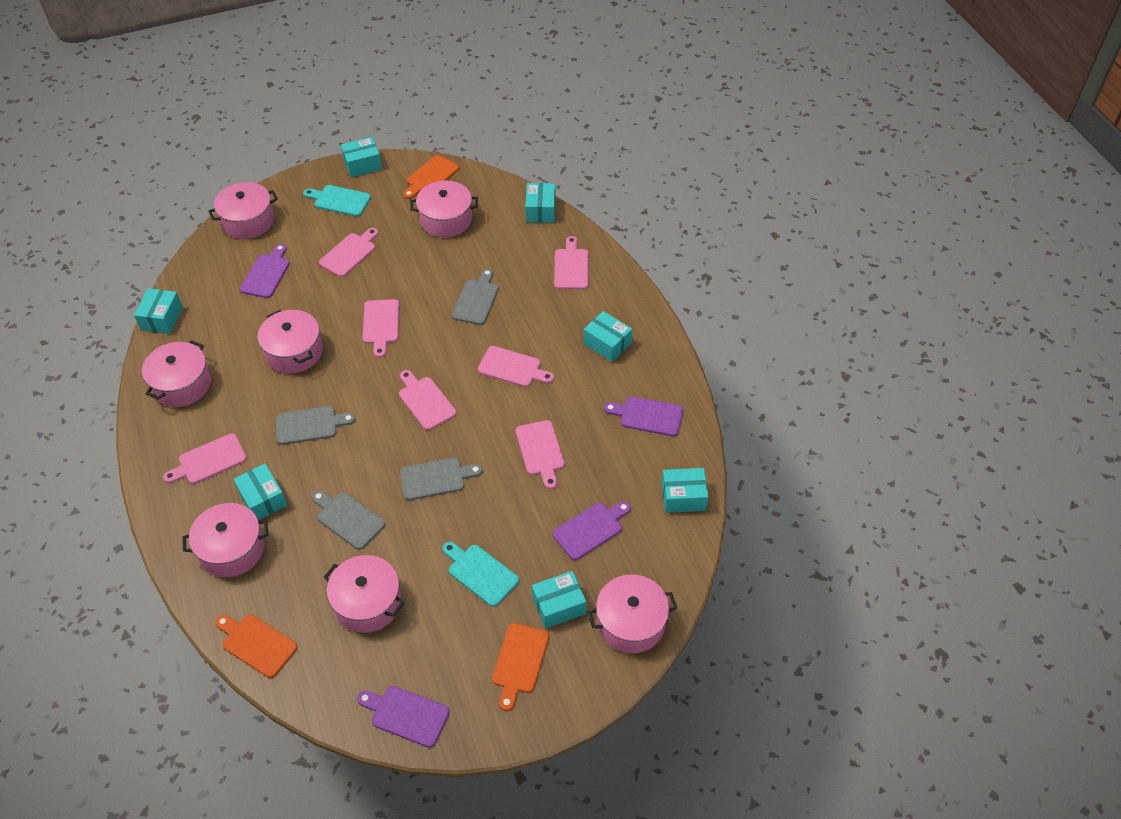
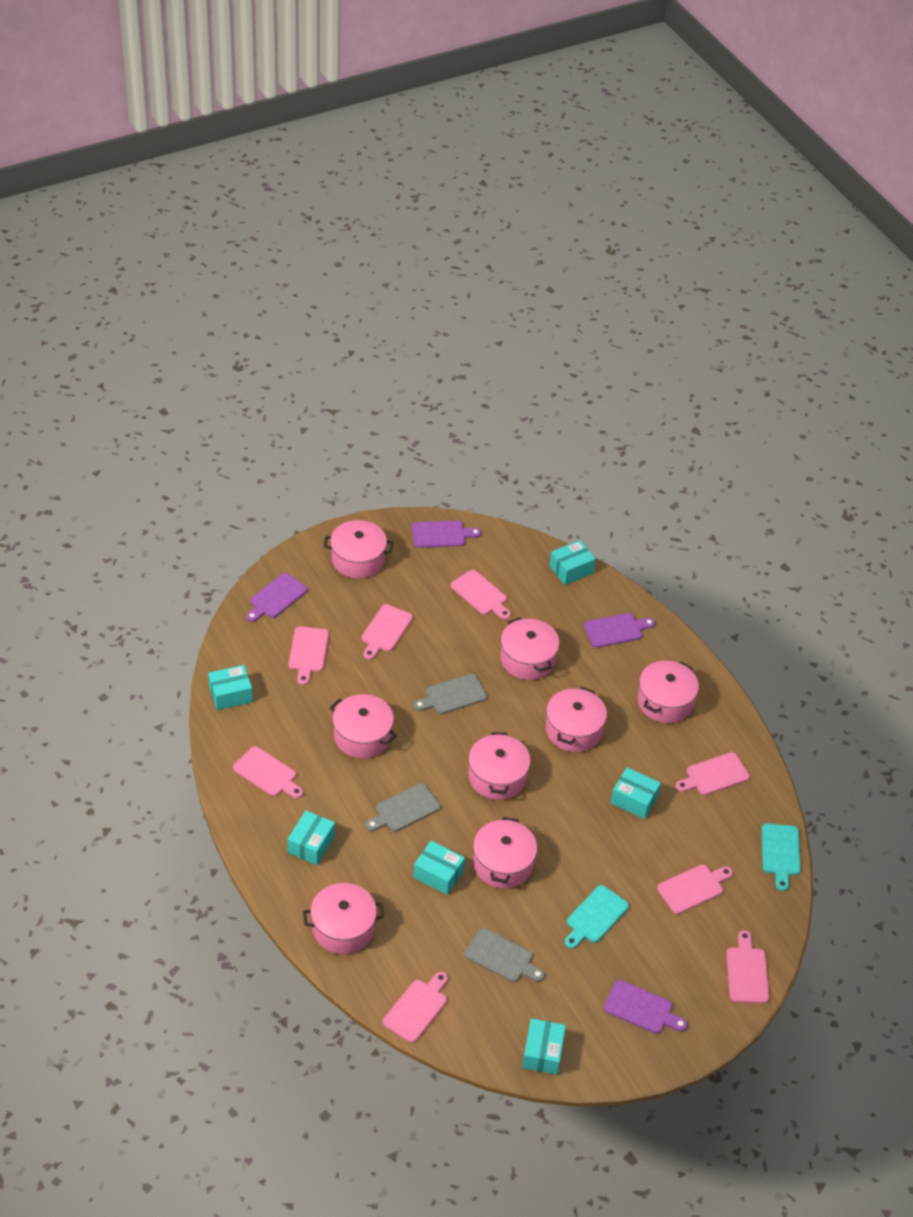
grey cutting board: 4 -> 3
orange cutting board: 3 -> 0
pink cutting board: 7 -> 8
pink pot: 7 -> 8
turquoise box: 7 -> 6

